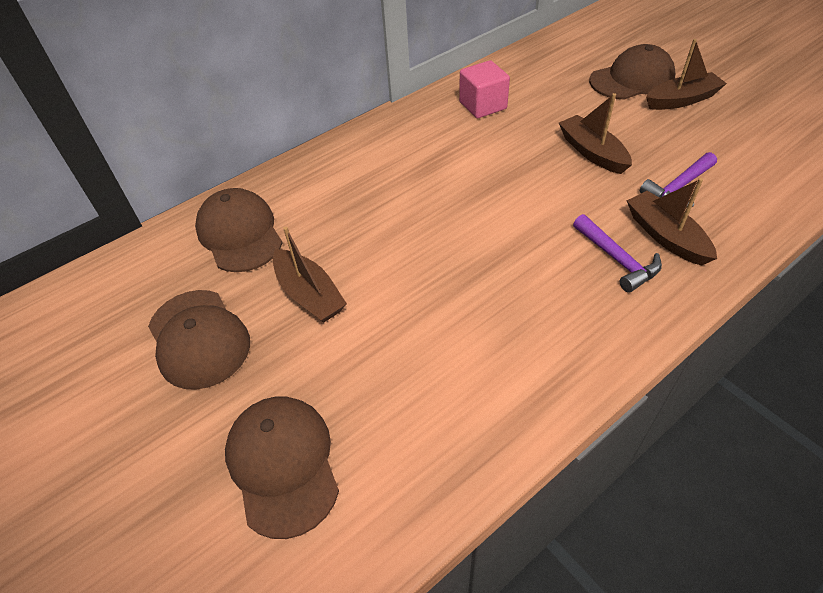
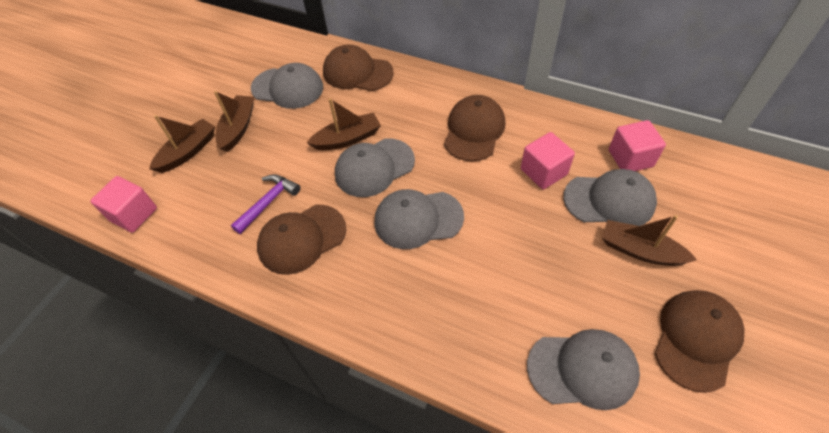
grey cap: 0 -> 5
pink cube: 1 -> 3
purple hammer: 2 -> 1

